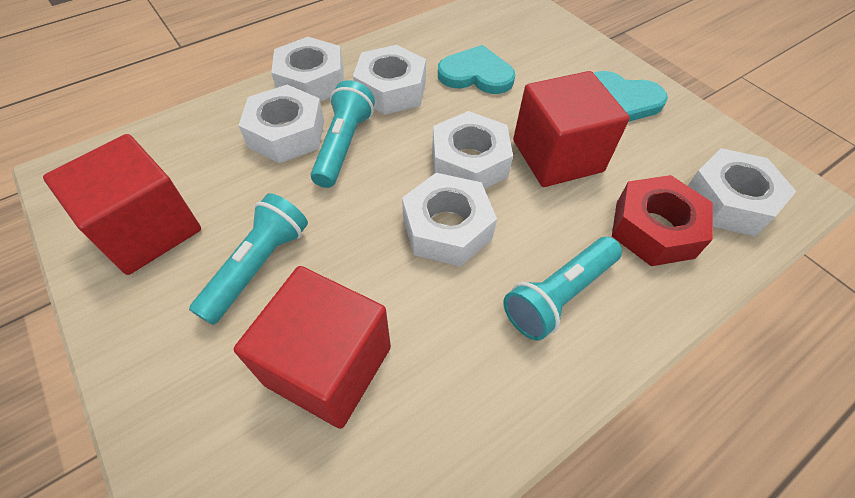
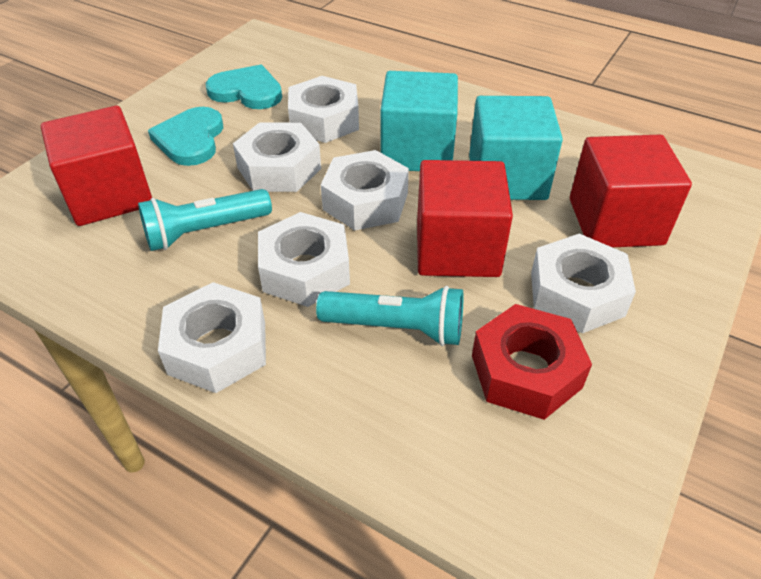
turquoise cube: 0 -> 2
turquoise flashlight: 3 -> 2

